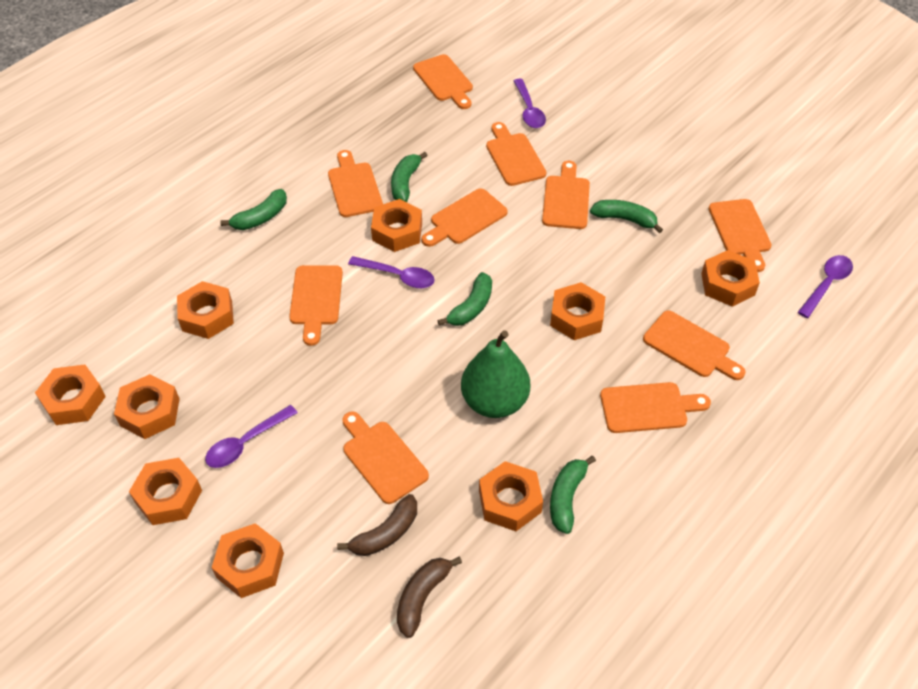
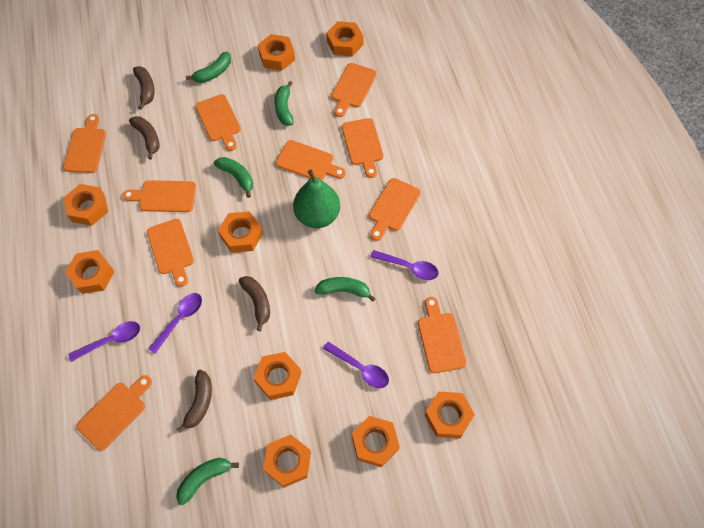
brown banana: 2 -> 4

